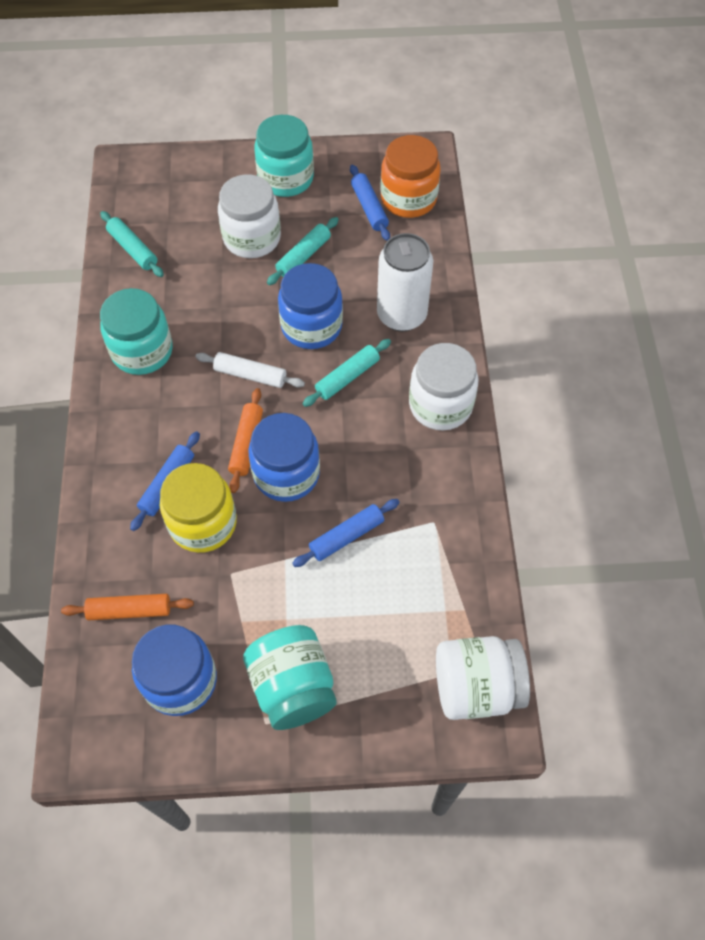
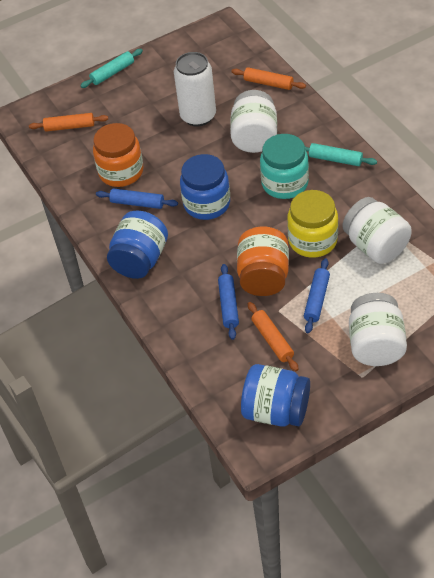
orange jar: 1 -> 2
orange rolling pin: 2 -> 3
turquoise jar: 3 -> 1
turquoise rolling pin: 3 -> 2
white rolling pin: 1 -> 0

